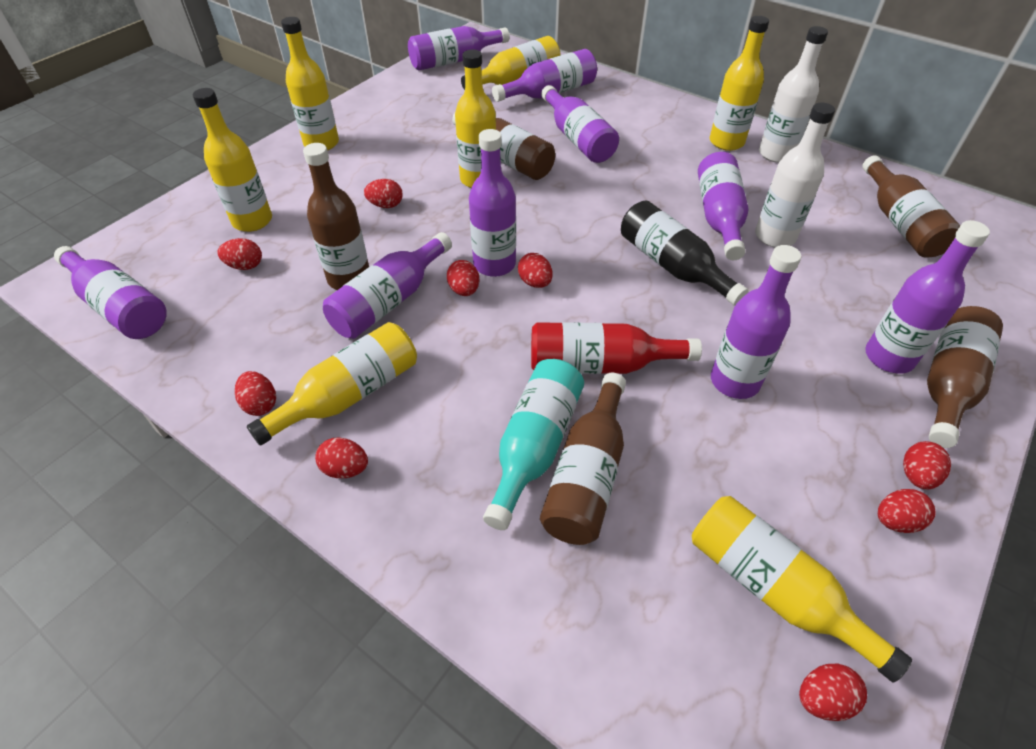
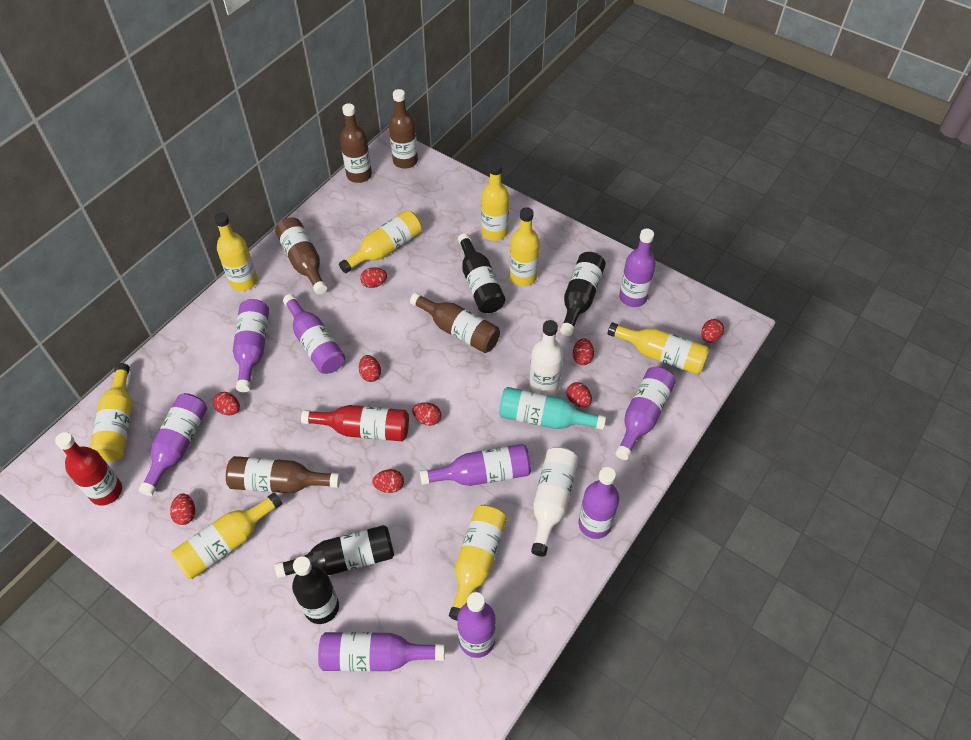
black bottle: 1 -> 4
red bottle: 1 -> 2
yellow bottle: 7 -> 8

